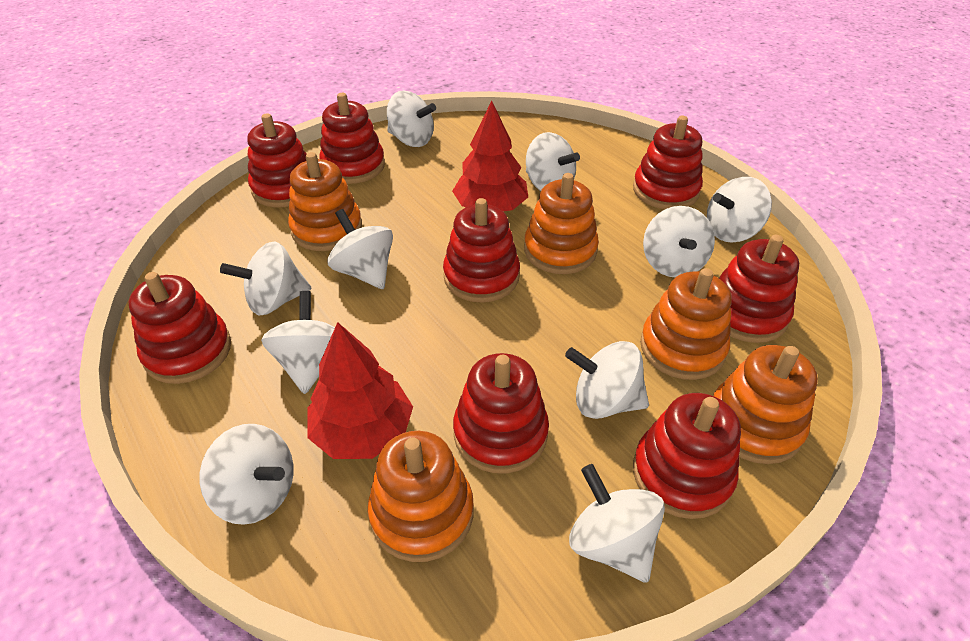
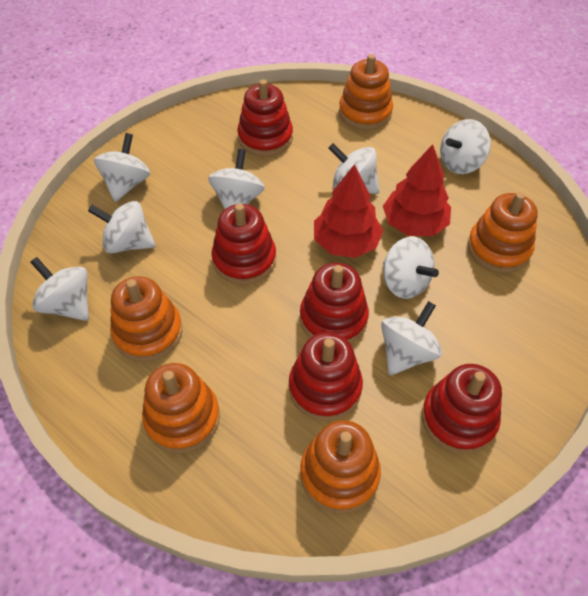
red stacking toy: 8 -> 5
white spinning top: 10 -> 8

